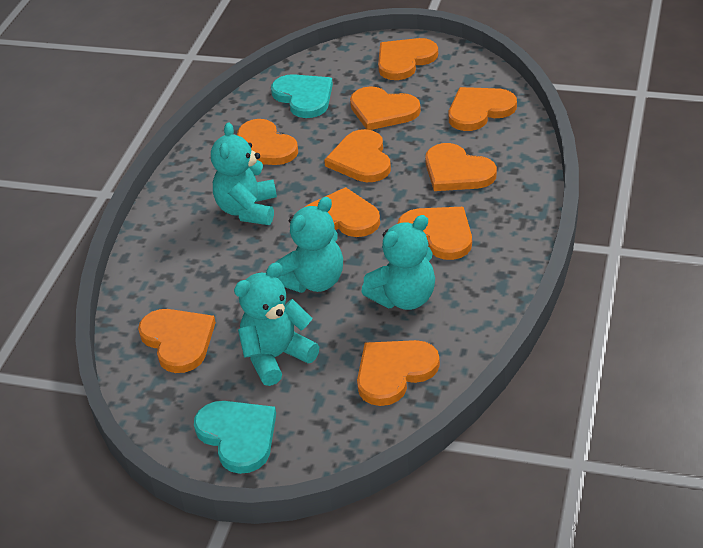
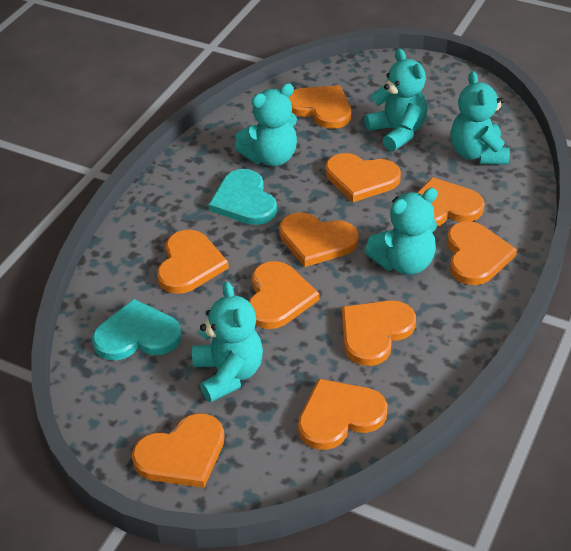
turquoise teddy bear: 4 -> 5

